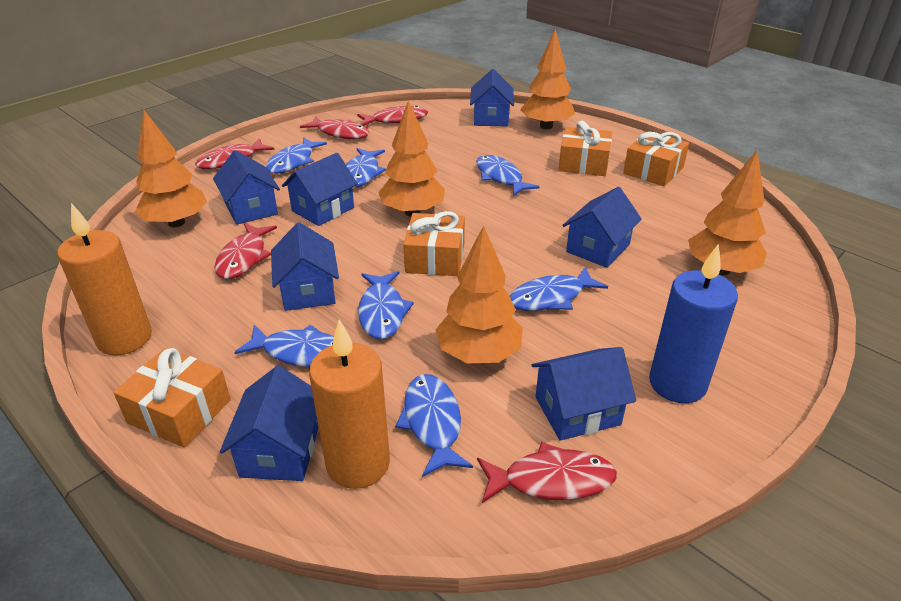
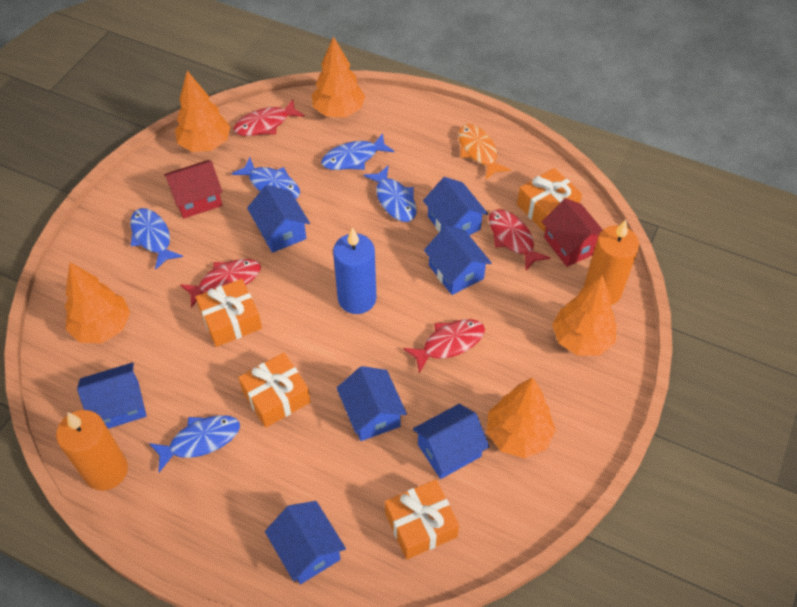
blue fish: 7 -> 5
orange fish: 0 -> 1
red fish: 5 -> 4
red house: 0 -> 2

